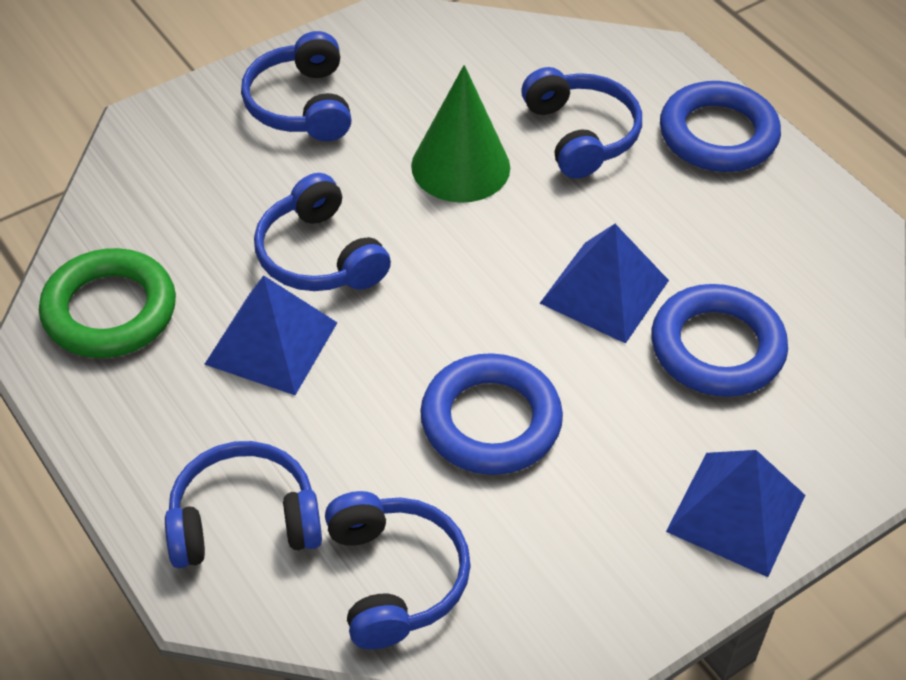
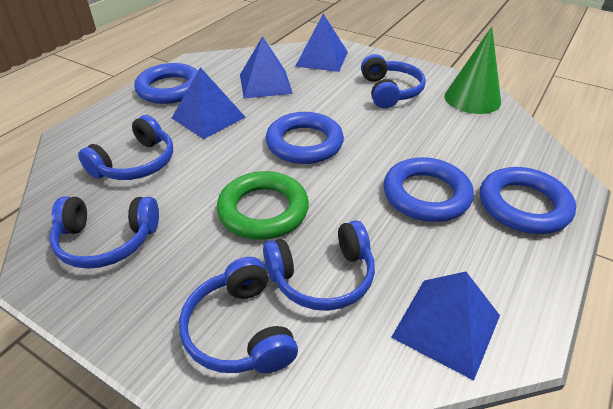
blue pyramid: 3 -> 4
blue ring: 3 -> 4

